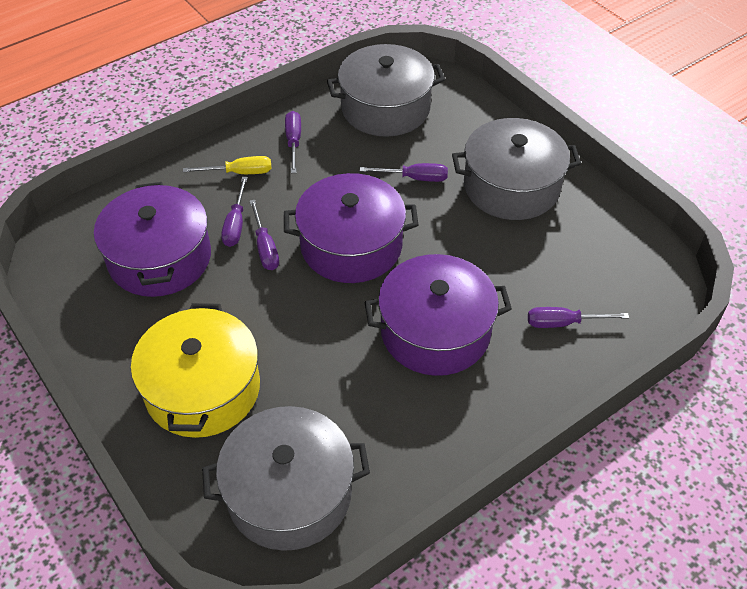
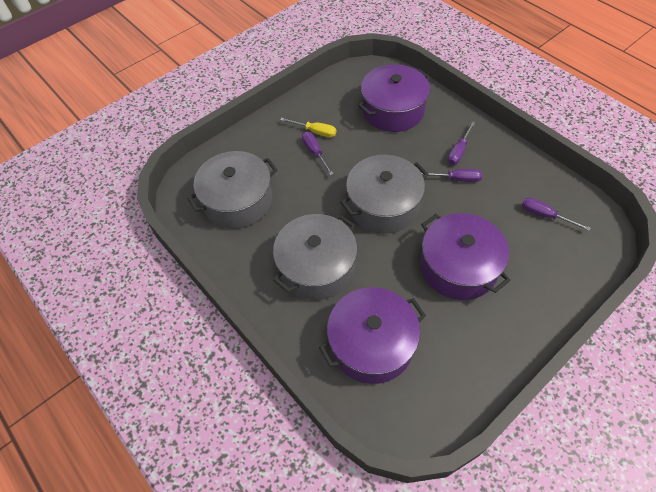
purple screwdriver: 5 -> 4
yellow pot: 1 -> 0

